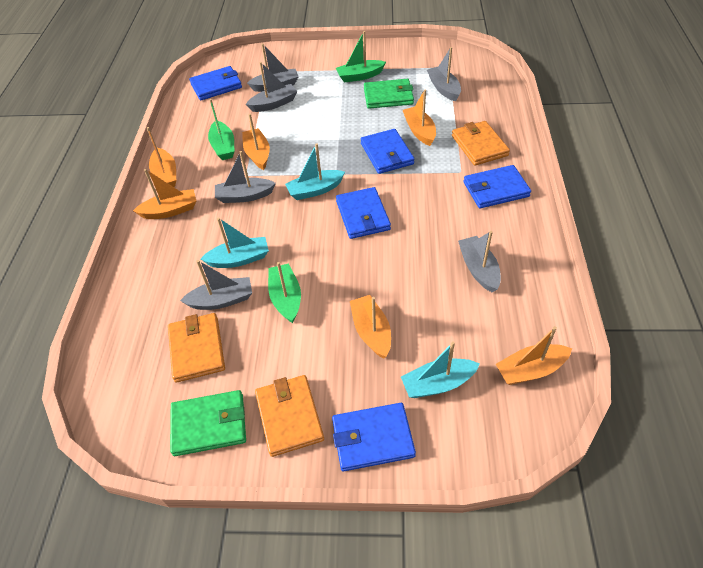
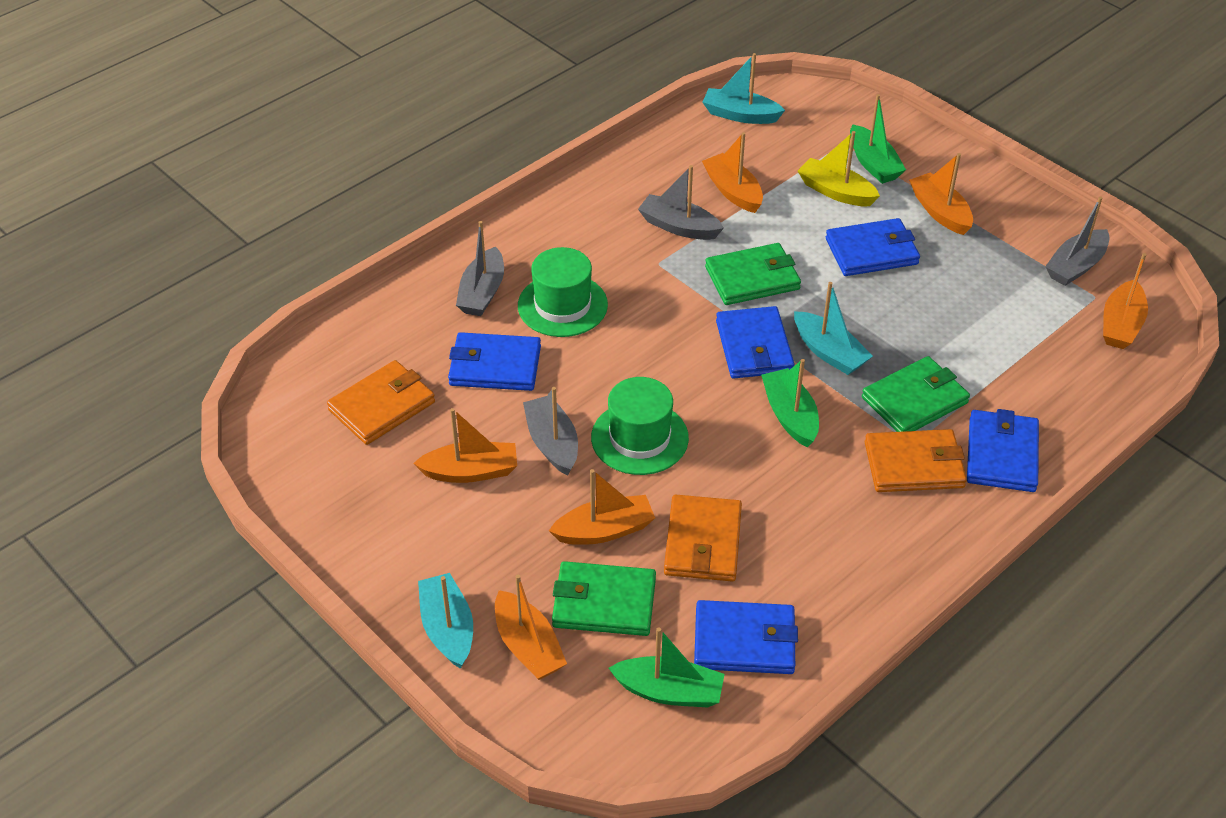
green hat: 0 -> 2
green wallet: 2 -> 3
grey boat: 6 -> 4
yellow boat: 0 -> 1

